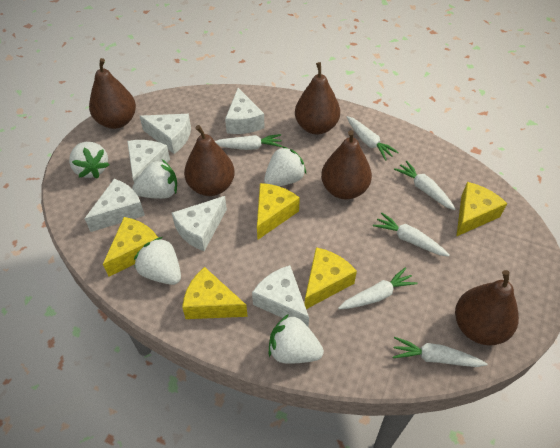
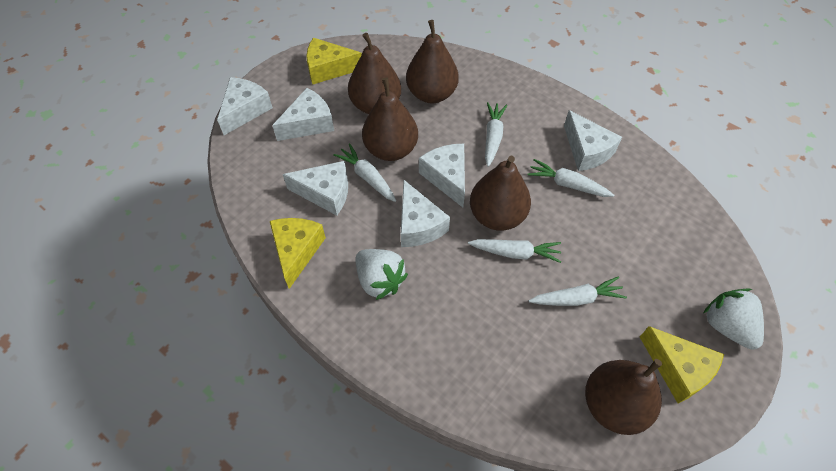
white carrot: 6 -> 5
white strawberry: 5 -> 2
yellow cheese: 5 -> 3

